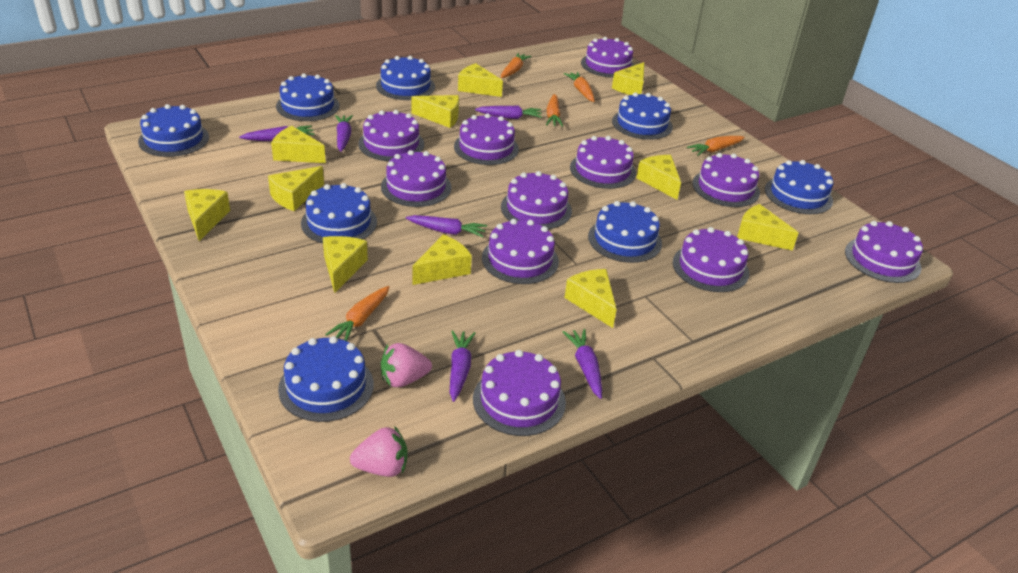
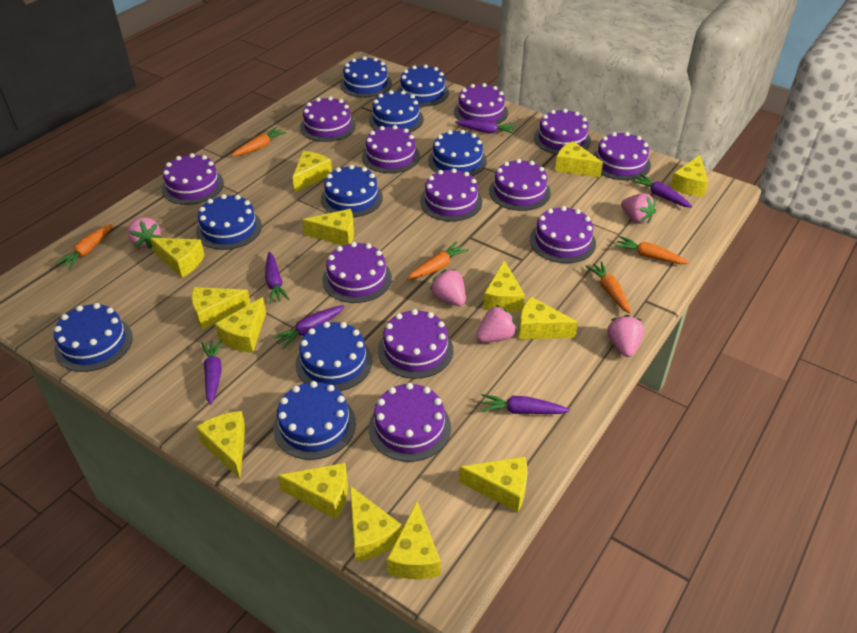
blue cake: 8 -> 9
pink strawberry: 2 -> 5
purple cake: 11 -> 12
yellow cheese: 11 -> 14

